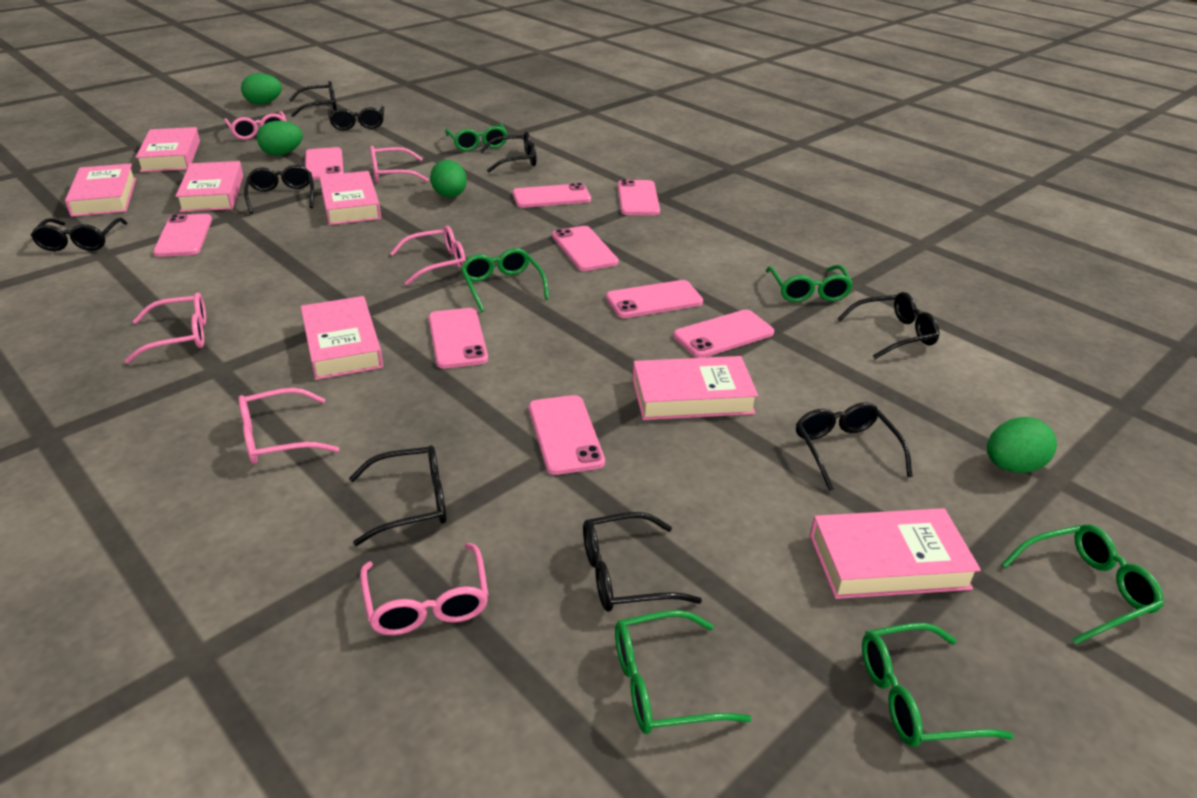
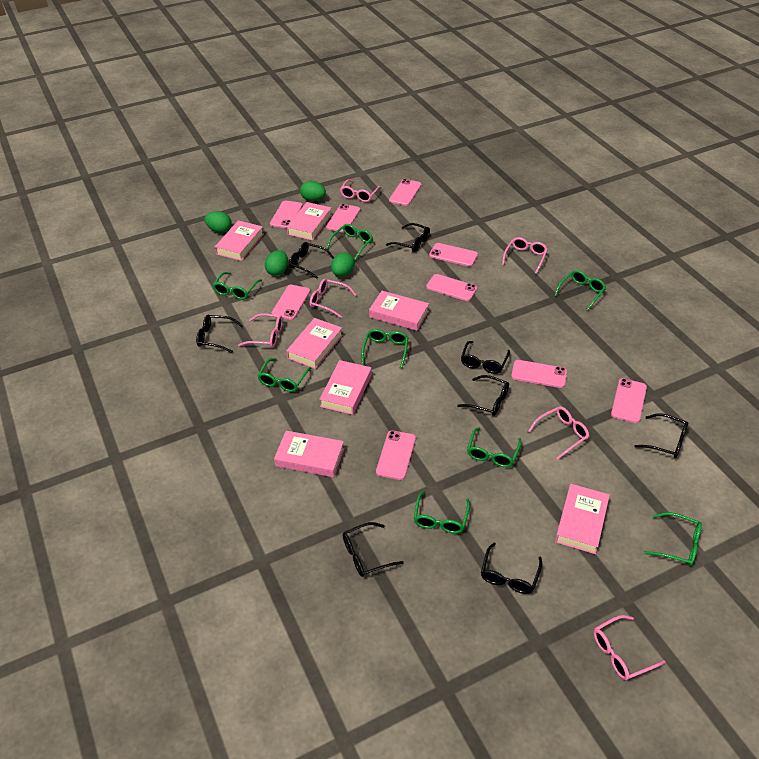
black glasses: 9 -> 8
green glasses: 6 -> 8

